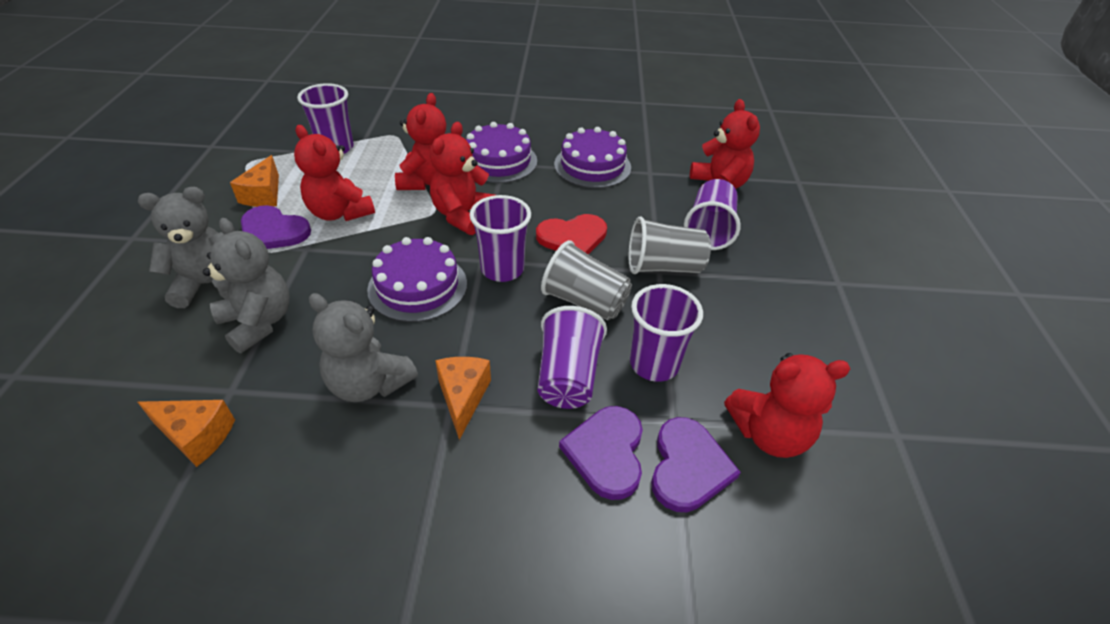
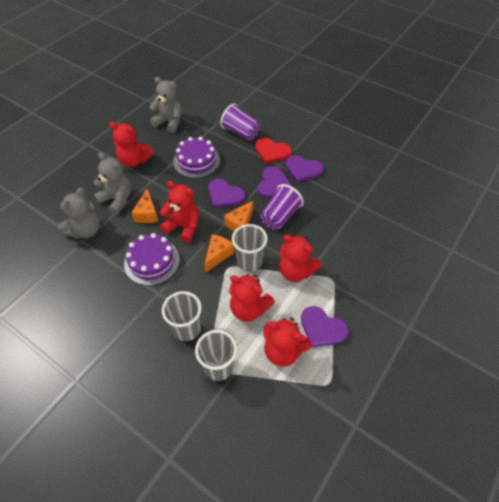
grey cup: 2 -> 3
purple cake: 3 -> 2
purple cup: 5 -> 2
purple heart: 3 -> 4

